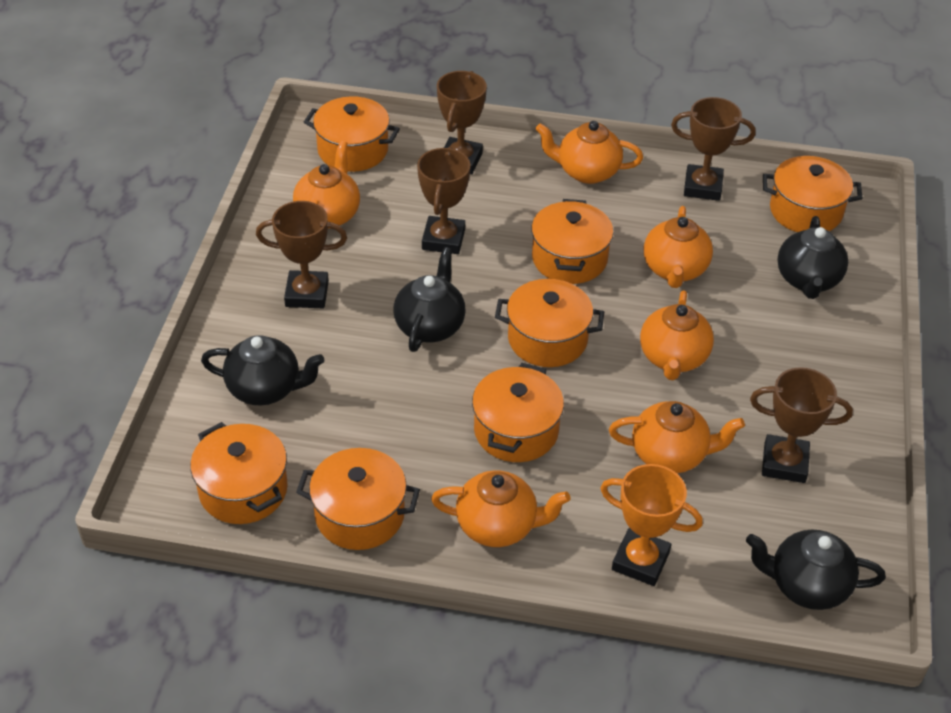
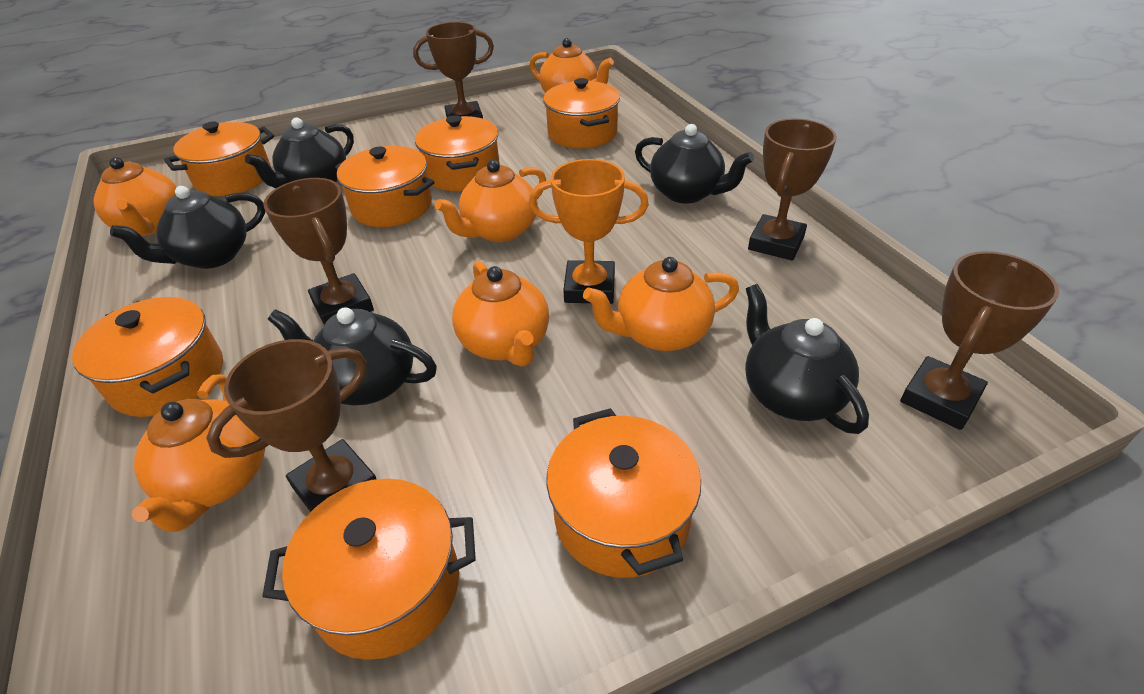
black teapot: 4 -> 5

